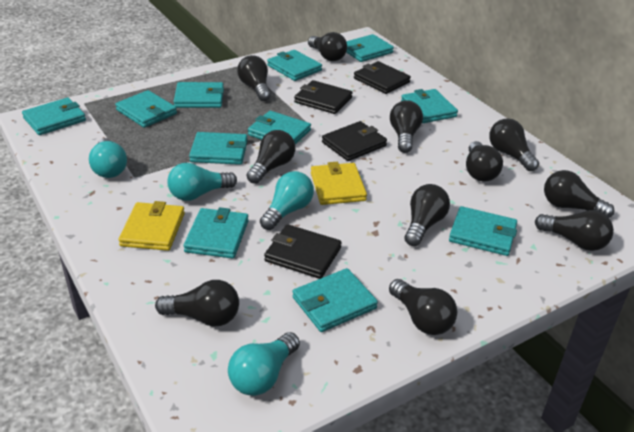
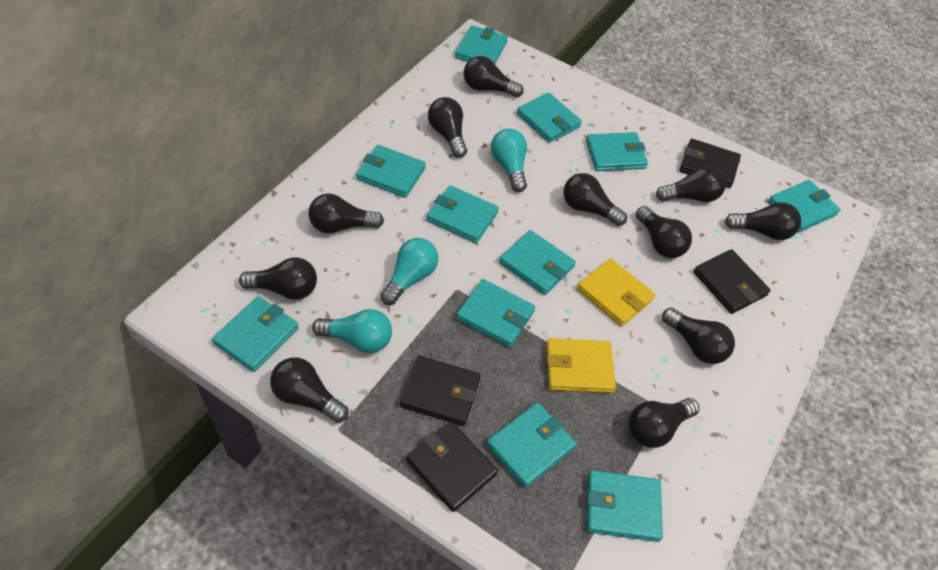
turquoise light bulb: 4 -> 3

